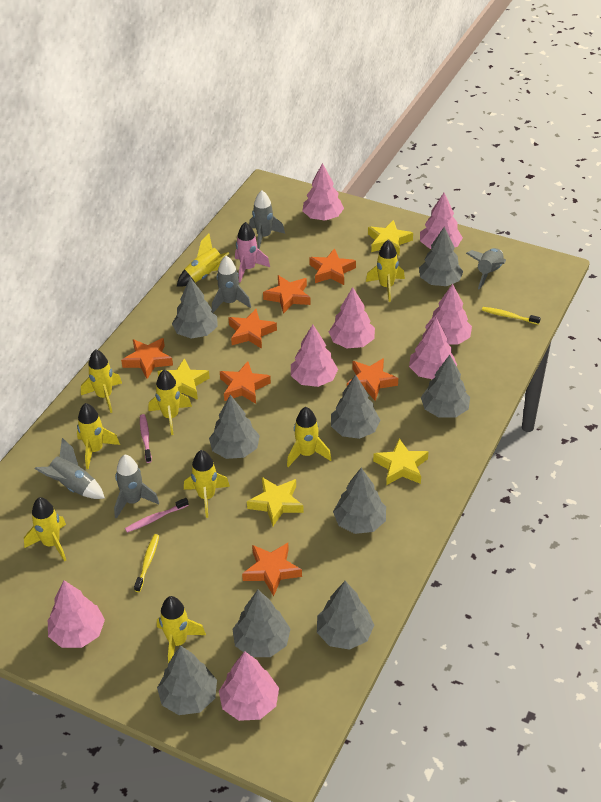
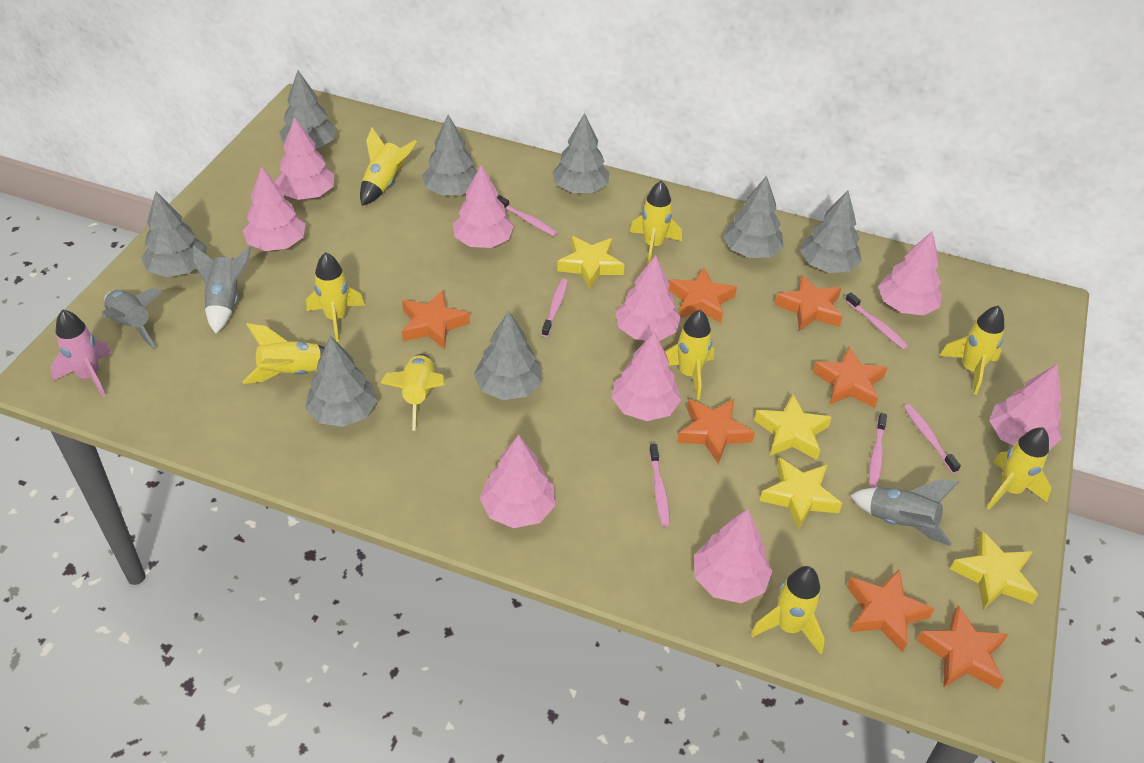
grey rocket: 5 -> 3
grey tree: 9 -> 8
pink toothbrush: 2 -> 6
pink tree: 8 -> 9
yellow toothbrush: 2 -> 0

